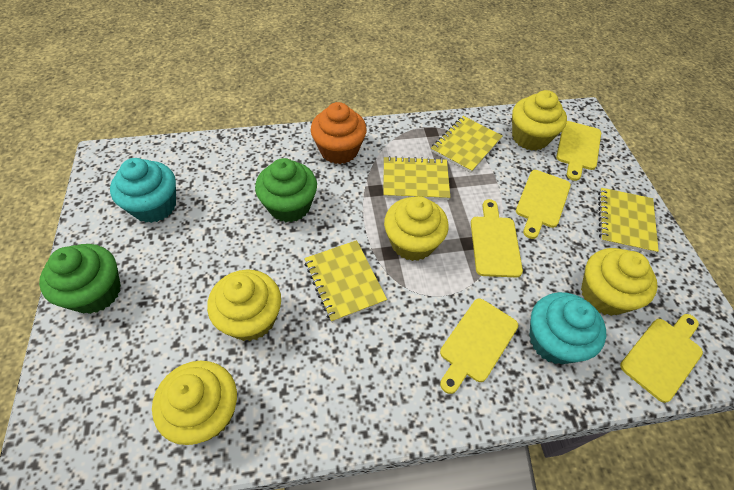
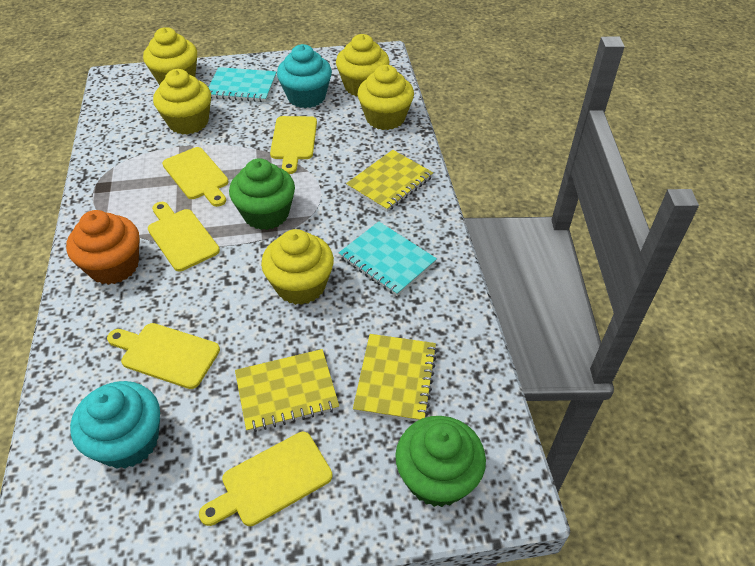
turquoise notebook: 0 -> 2
yellow notebook: 4 -> 3

